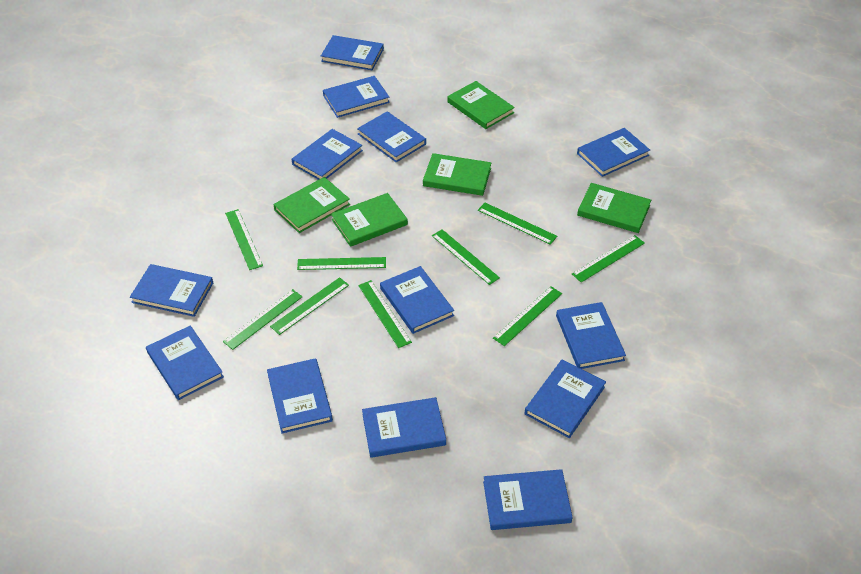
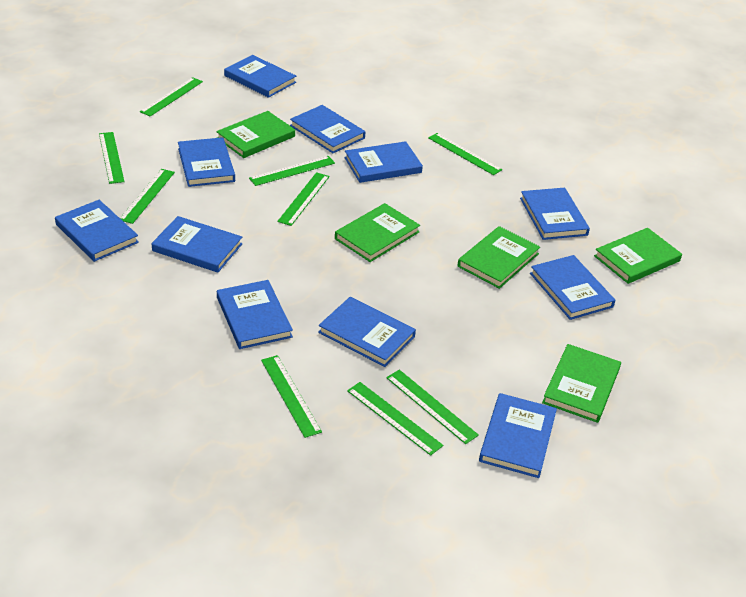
blue book: 13 -> 11

